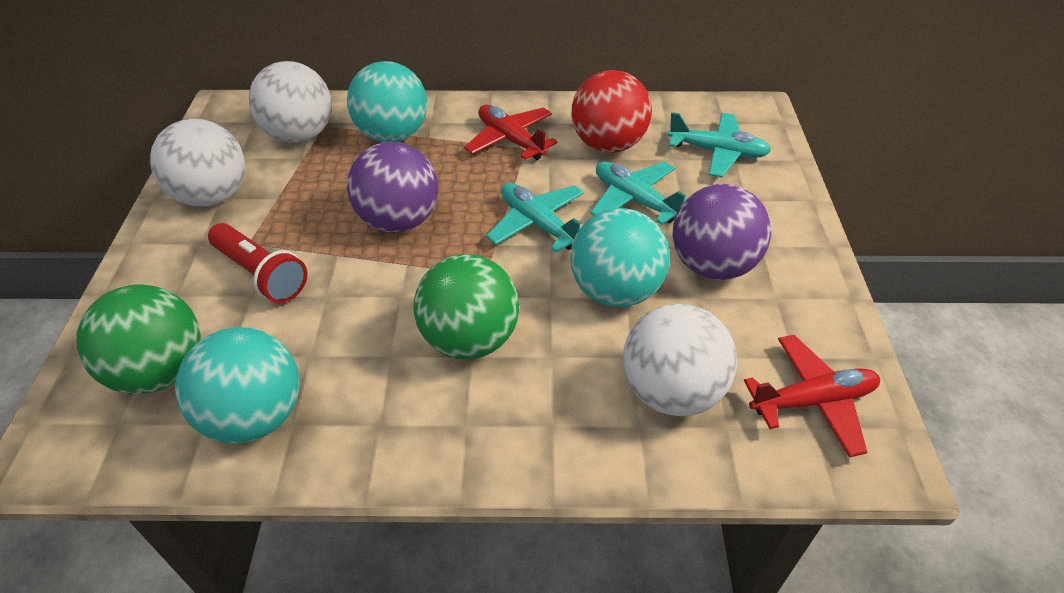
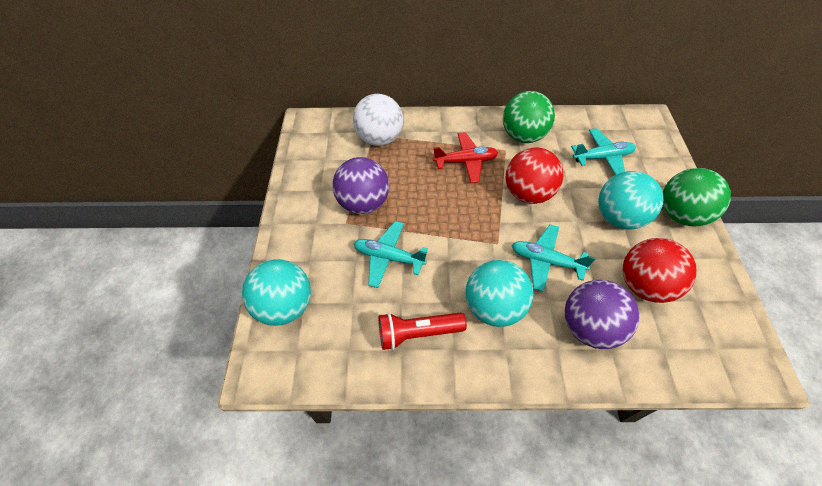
red ball: 1 -> 2
red plane: 2 -> 1
white ball: 3 -> 1

